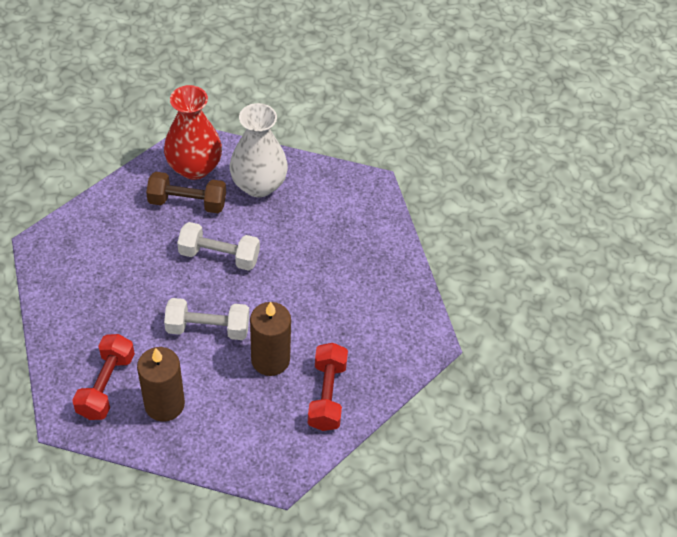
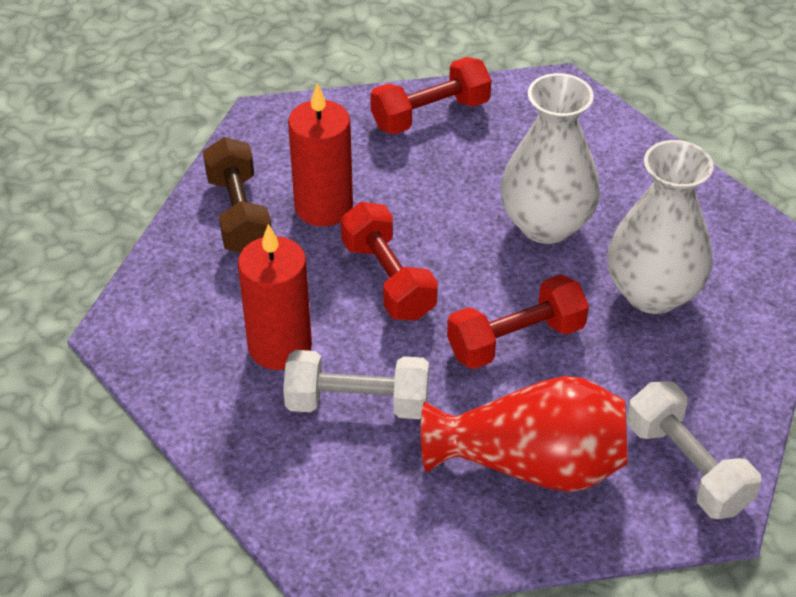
brown candle: 2 -> 0
red candle: 0 -> 2
red dumbbell: 2 -> 3
white vase: 1 -> 2

